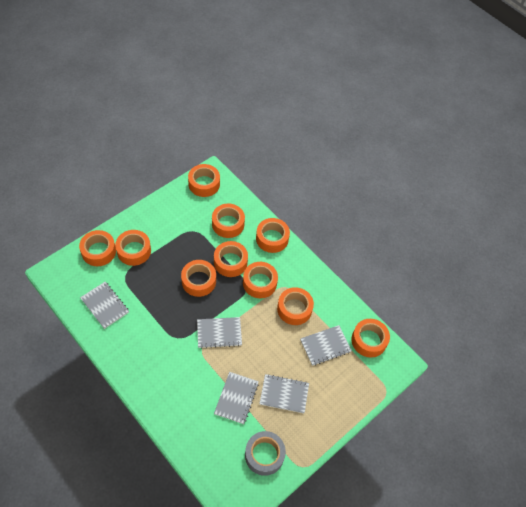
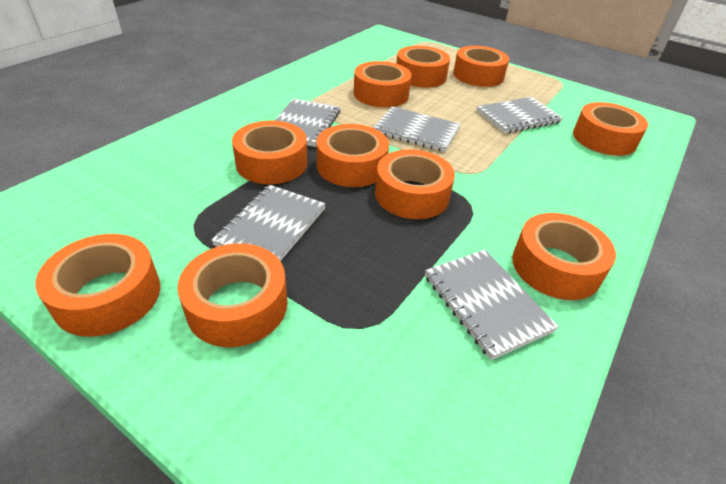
grey tape: 1 -> 0

